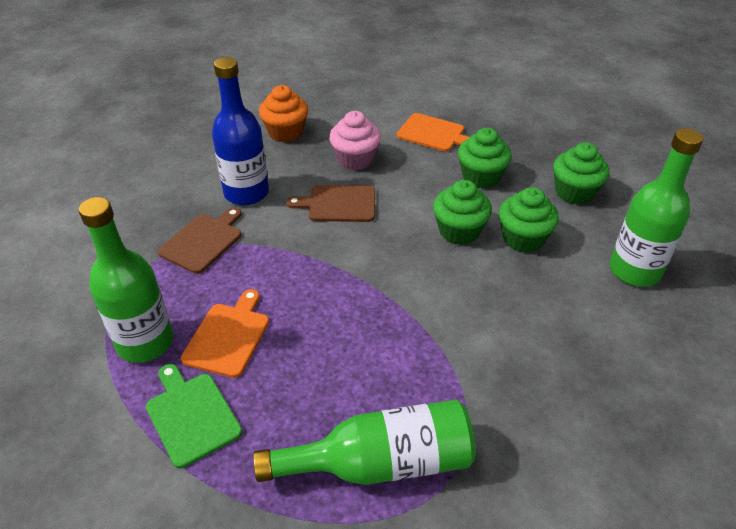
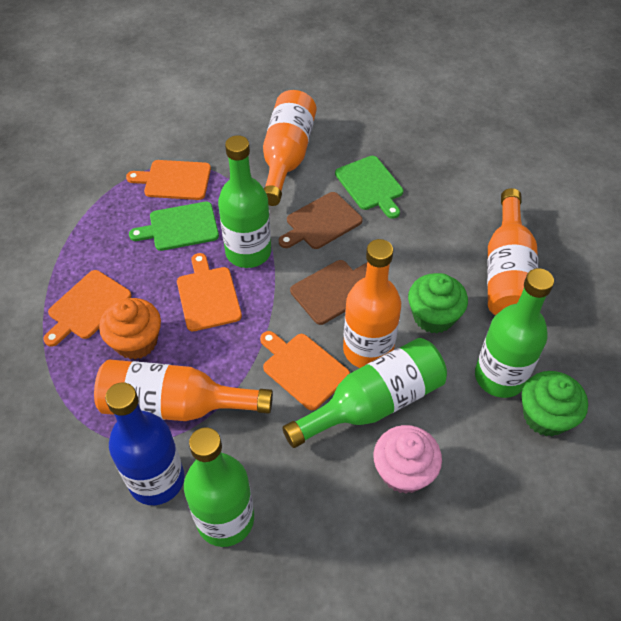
green bottle: 3 -> 4
green cupcake: 4 -> 2
green cutting board: 1 -> 2
orange bottle: 0 -> 4
orange cutting board: 2 -> 4

